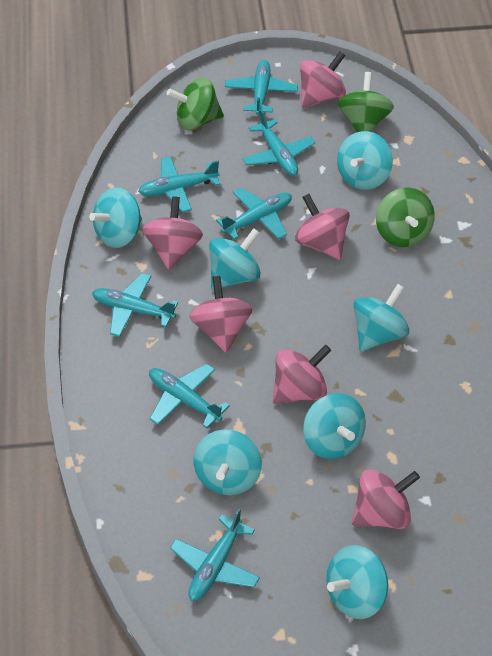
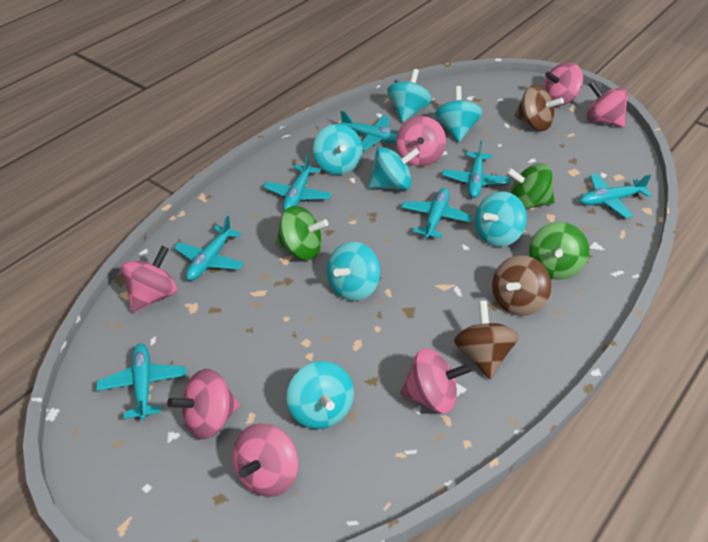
brown spinning top: 0 -> 3
pink spinning top: 6 -> 7

